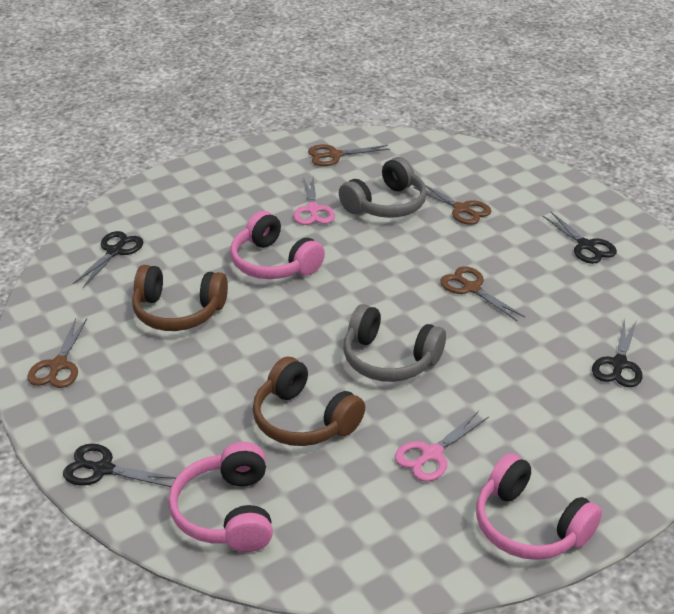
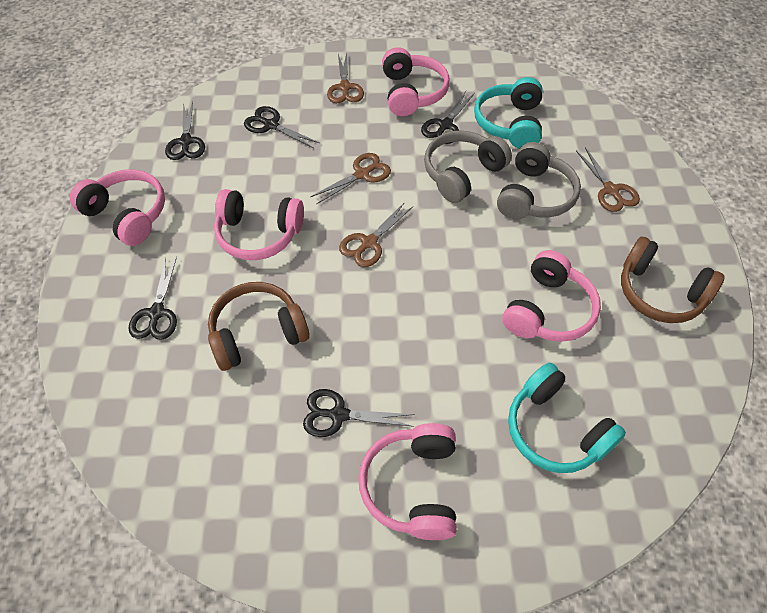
black scissors: 4 -> 5
pink headphones: 3 -> 5
pink scissors: 2 -> 0
turquoise headphones: 0 -> 2

